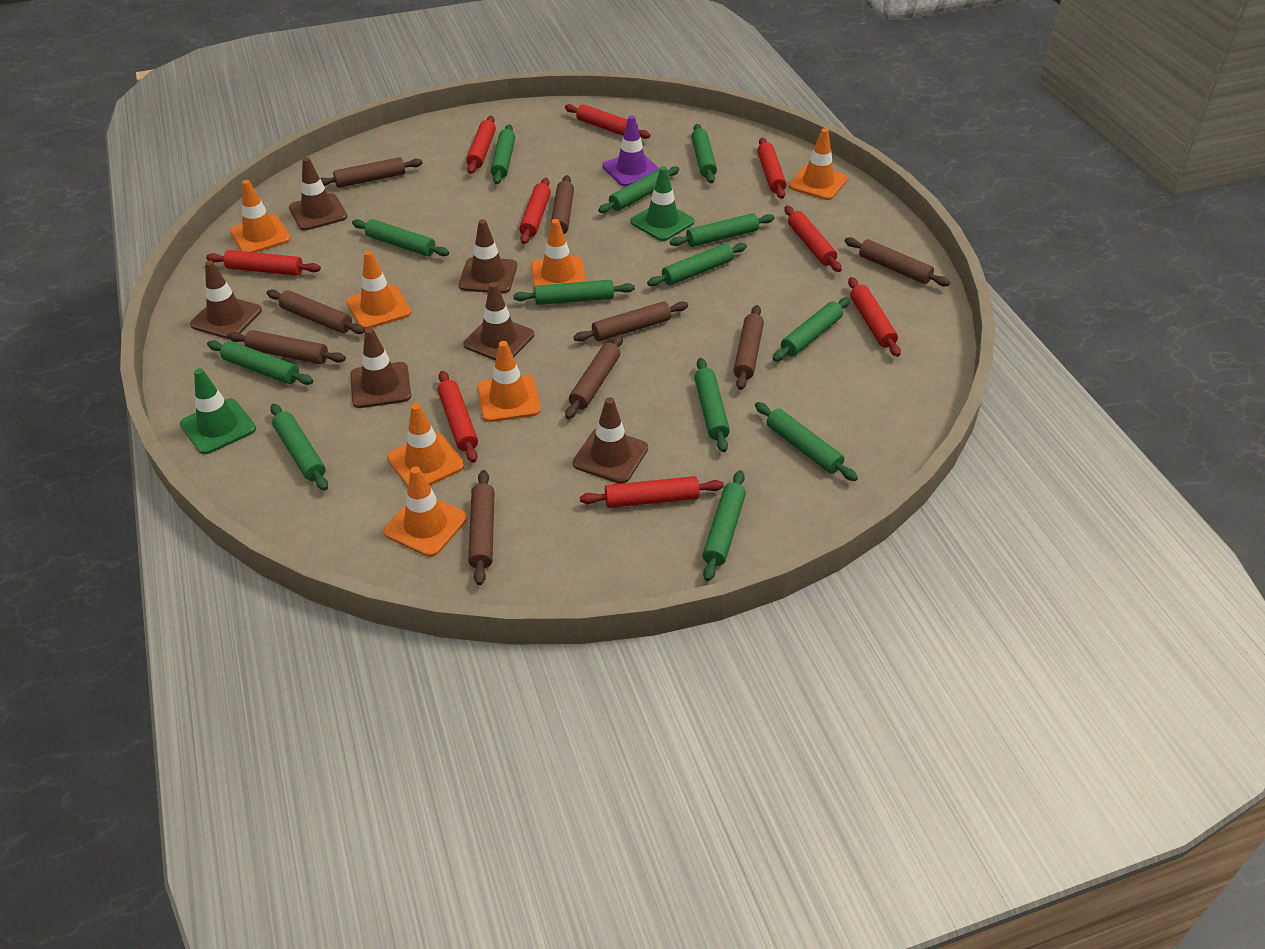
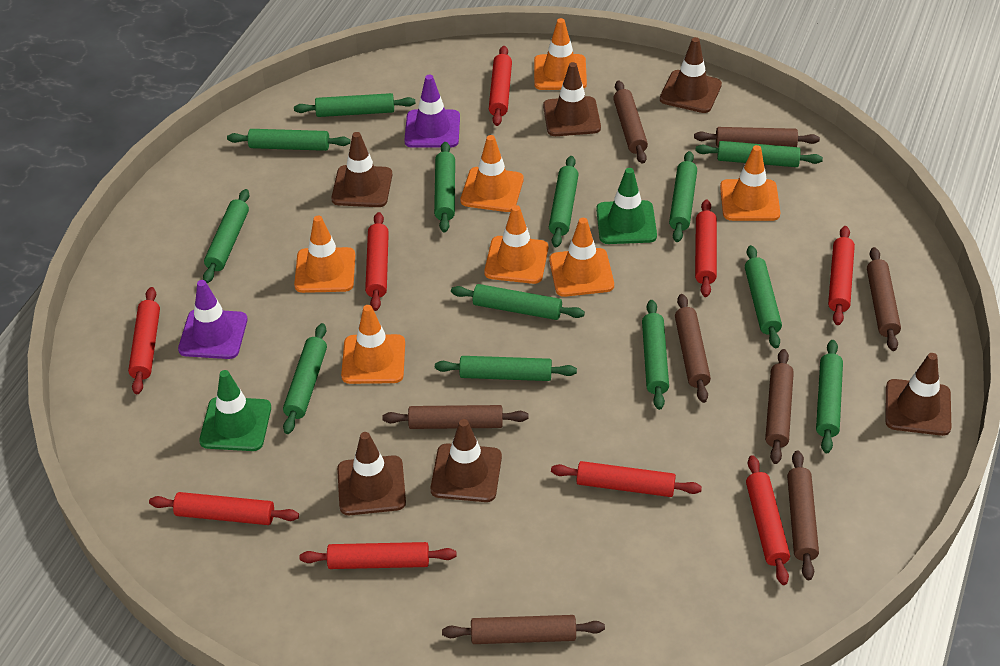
brown rolling pin: 9 -> 8
purple traffic cone: 1 -> 2

